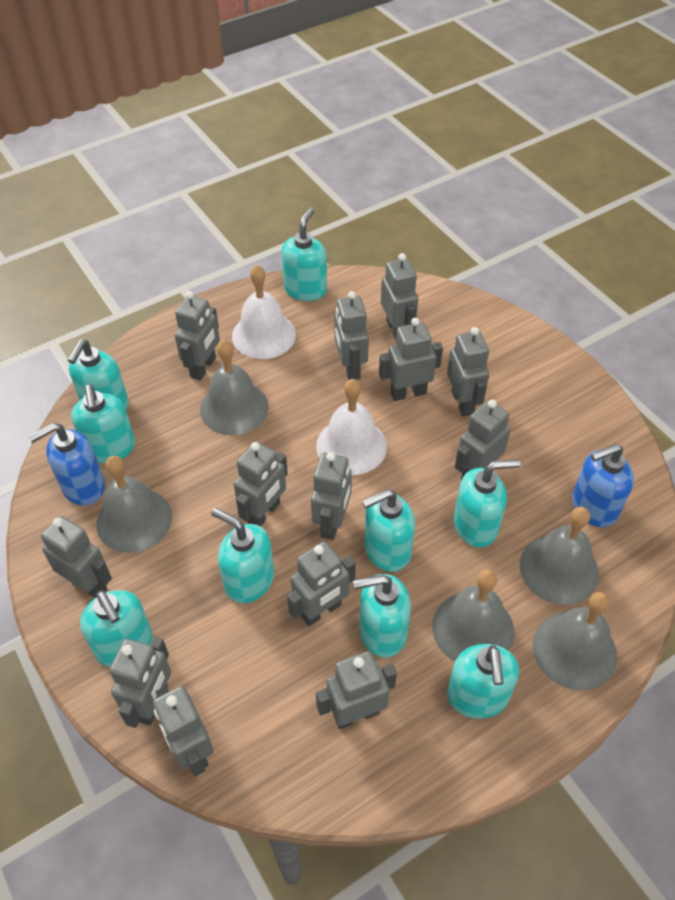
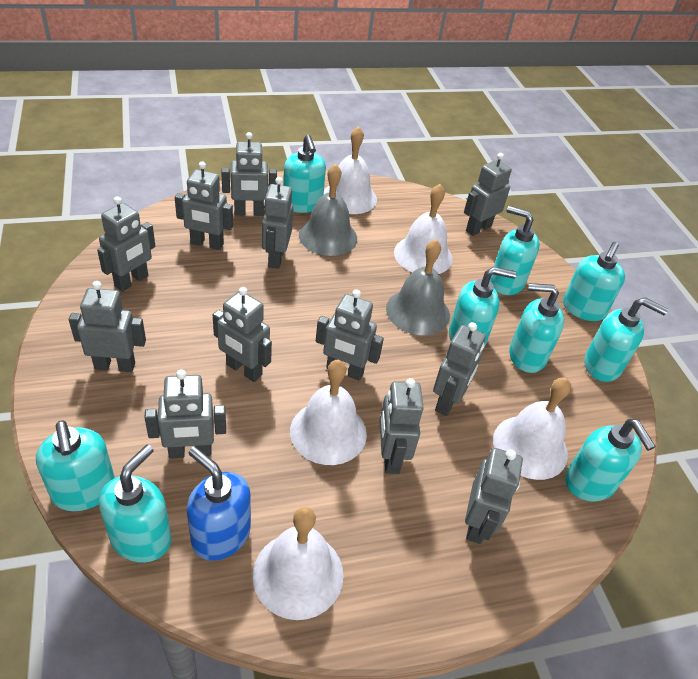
blue soap dispenser: 2 -> 1
grey bell: 5 -> 2
grey robot: 13 -> 12
white bell: 2 -> 5

